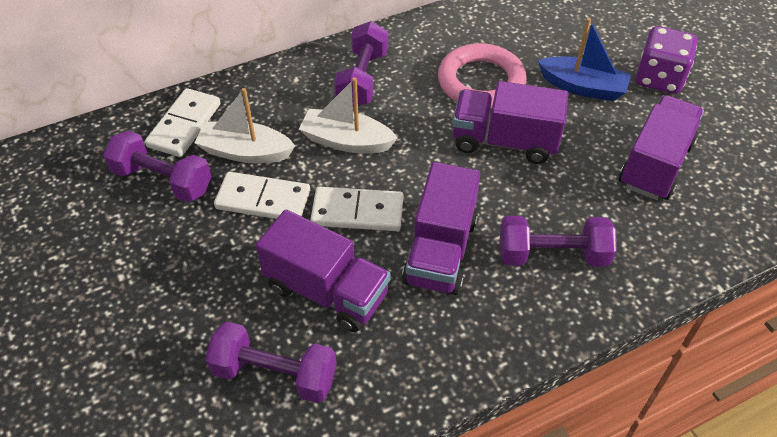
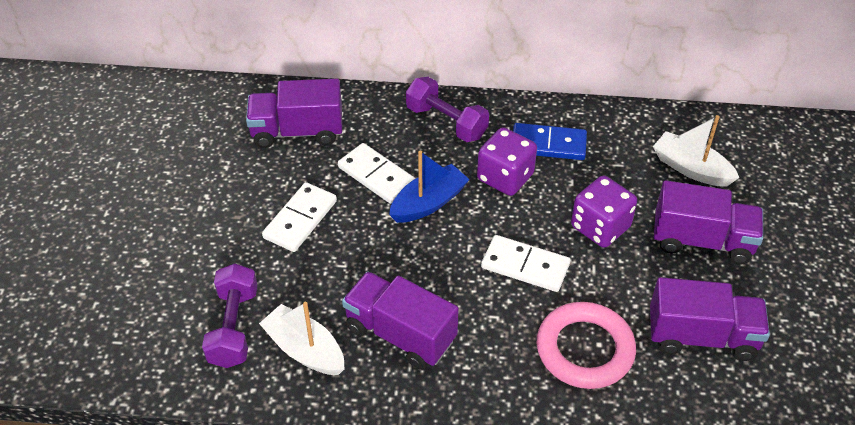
blue domino: 0 -> 1
purple dice: 1 -> 2
purple dumbbell: 4 -> 2

